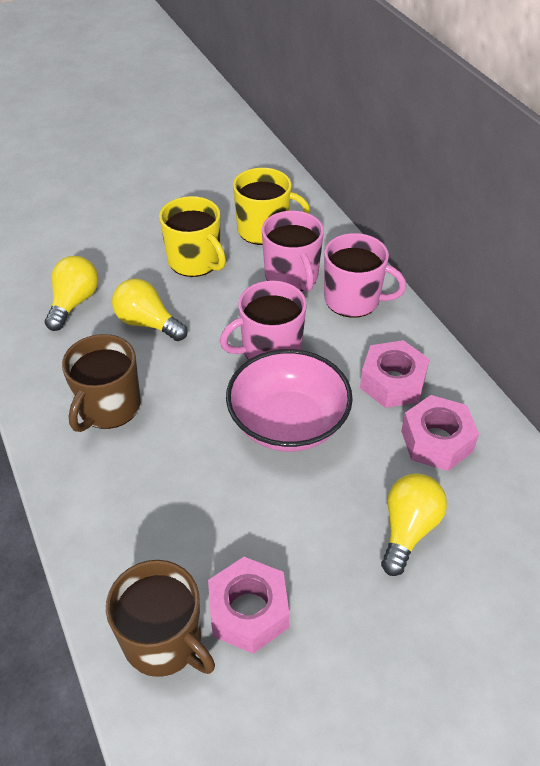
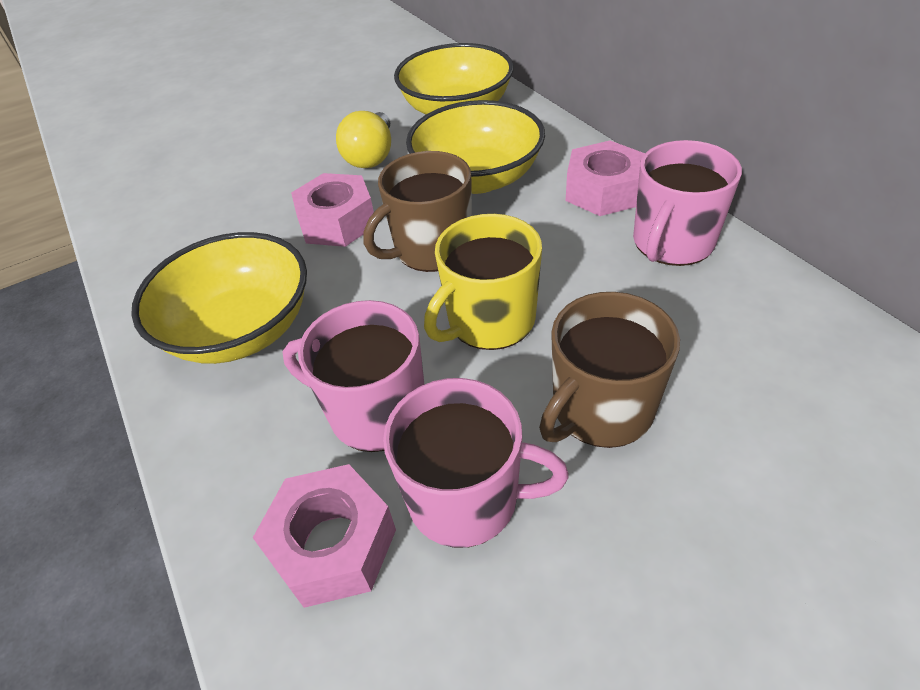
pink bowl: 1 -> 0
yellow bowl: 0 -> 3
yellow light bulb: 3 -> 1
yellow mug: 2 -> 1

